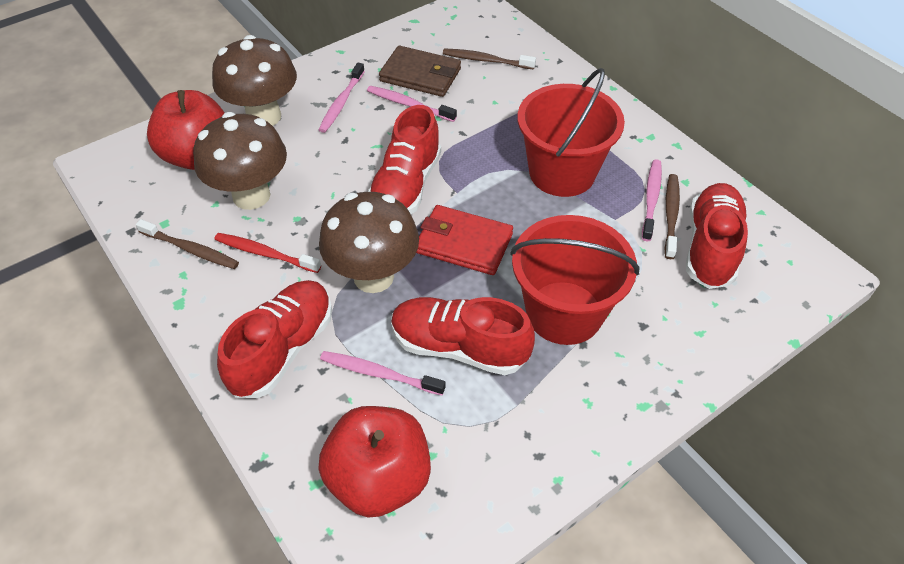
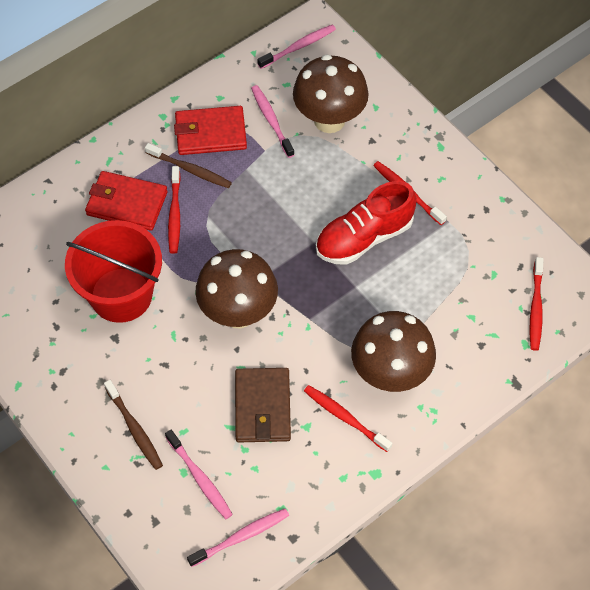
brown toothbrush: 3 -> 2
red apple: 2 -> 0
red bucket: 2 -> 1
red shoe: 4 -> 1
red toothbrush: 1 -> 4
red wallet: 1 -> 2

